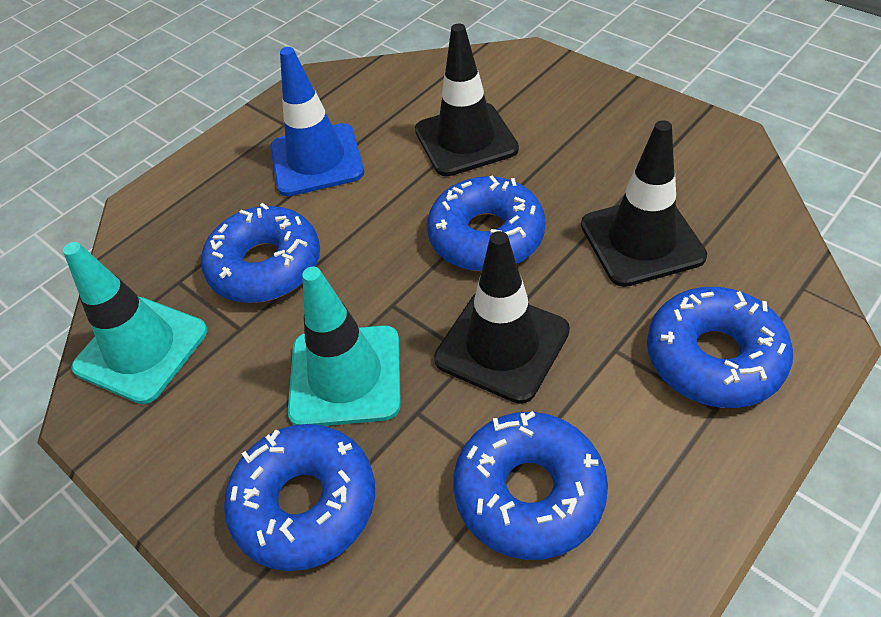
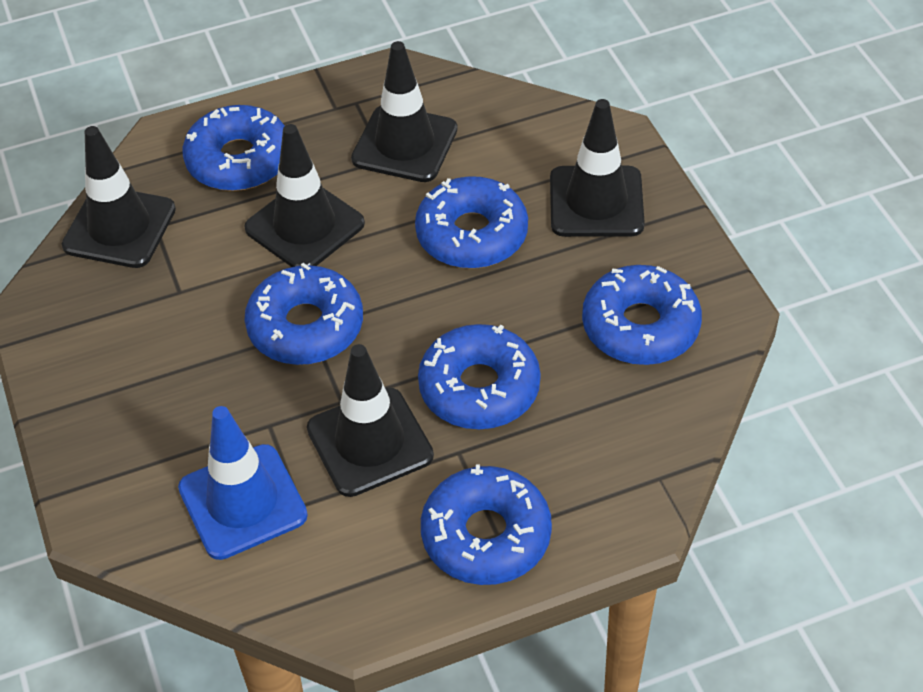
black traffic cone: 3 -> 5
blue donut: 5 -> 6
turquoise traffic cone: 2 -> 0

